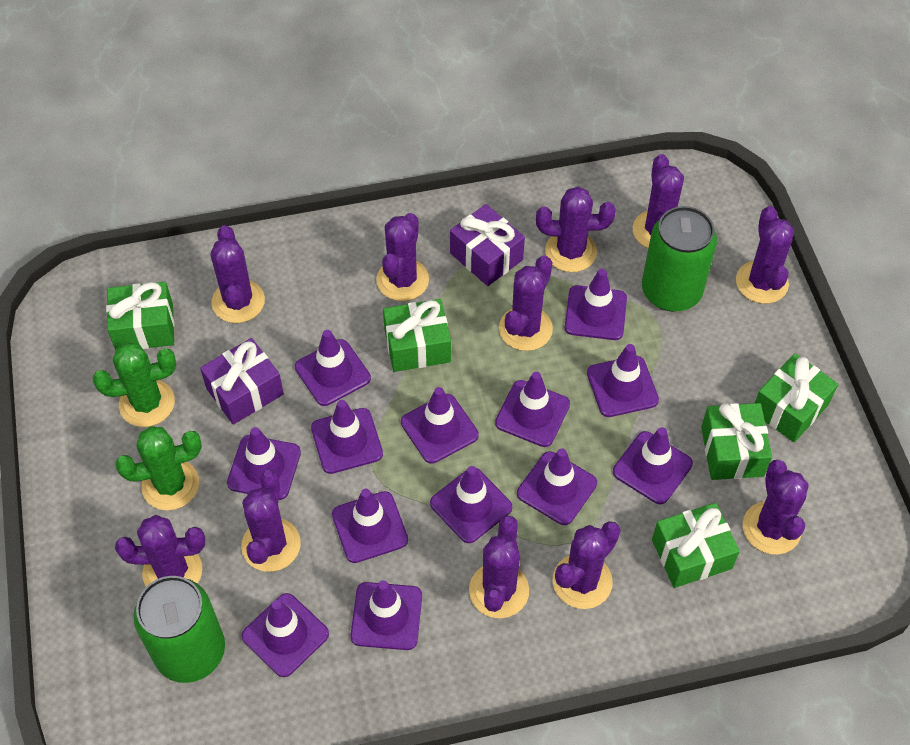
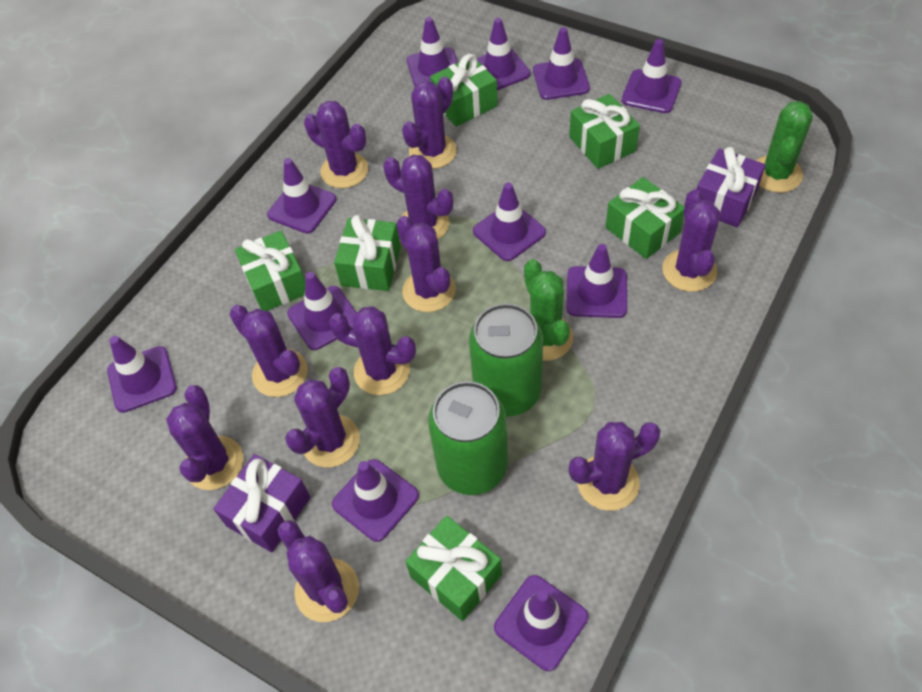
green gift: 5 -> 6
purple traffic cone: 13 -> 11

